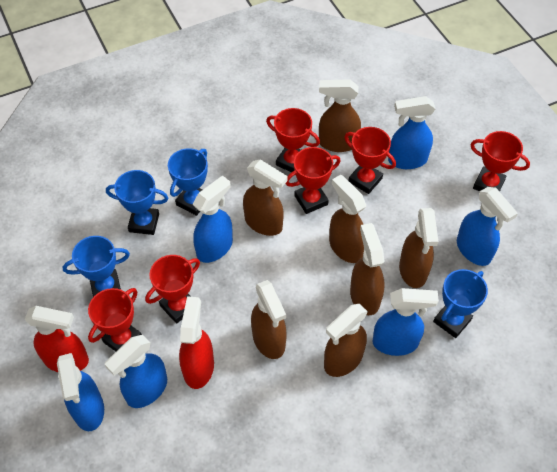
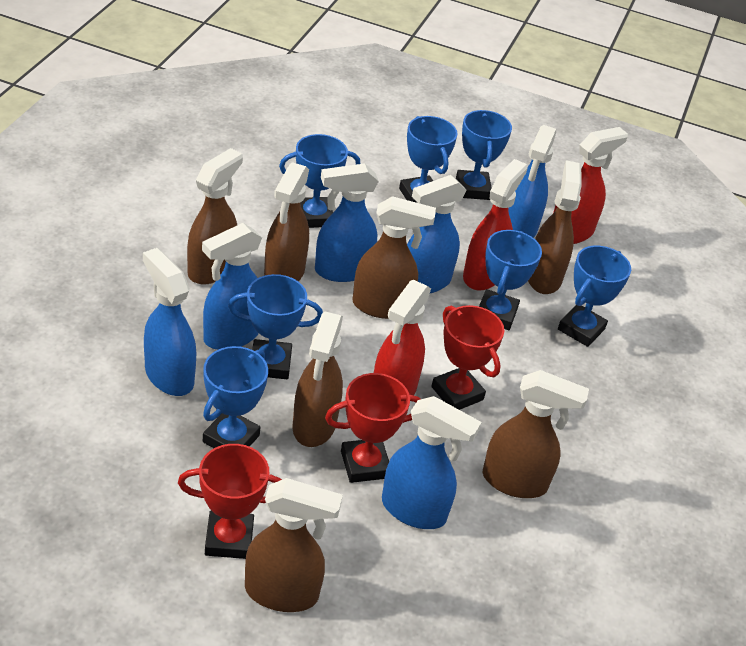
blue trophy: 4 -> 7
red spray bottle: 2 -> 3
red trophy: 6 -> 3

